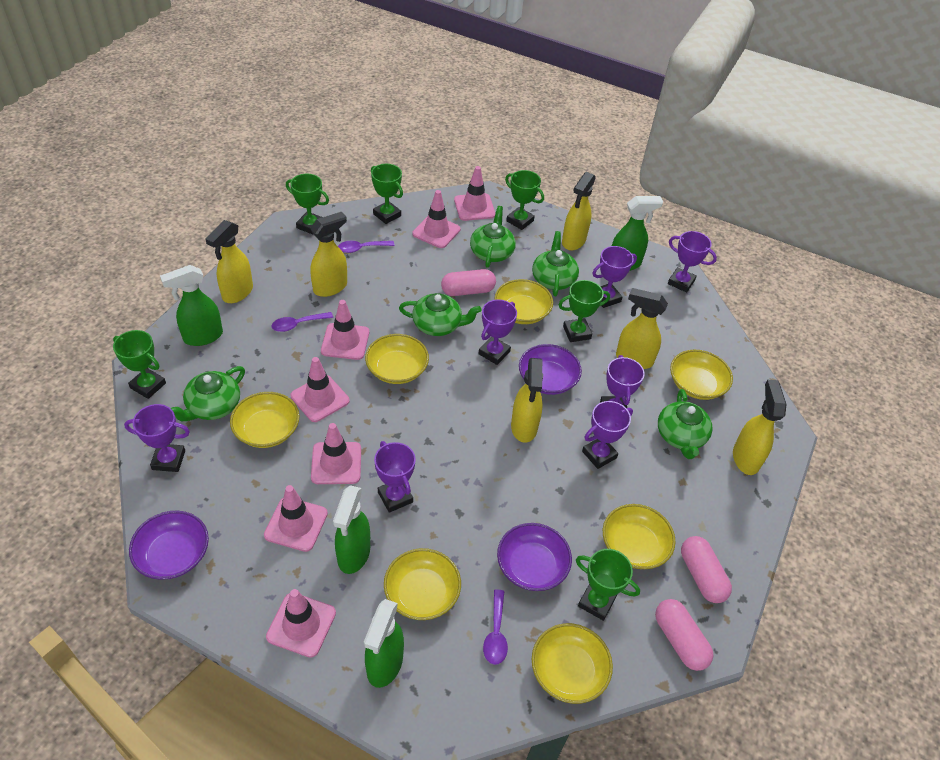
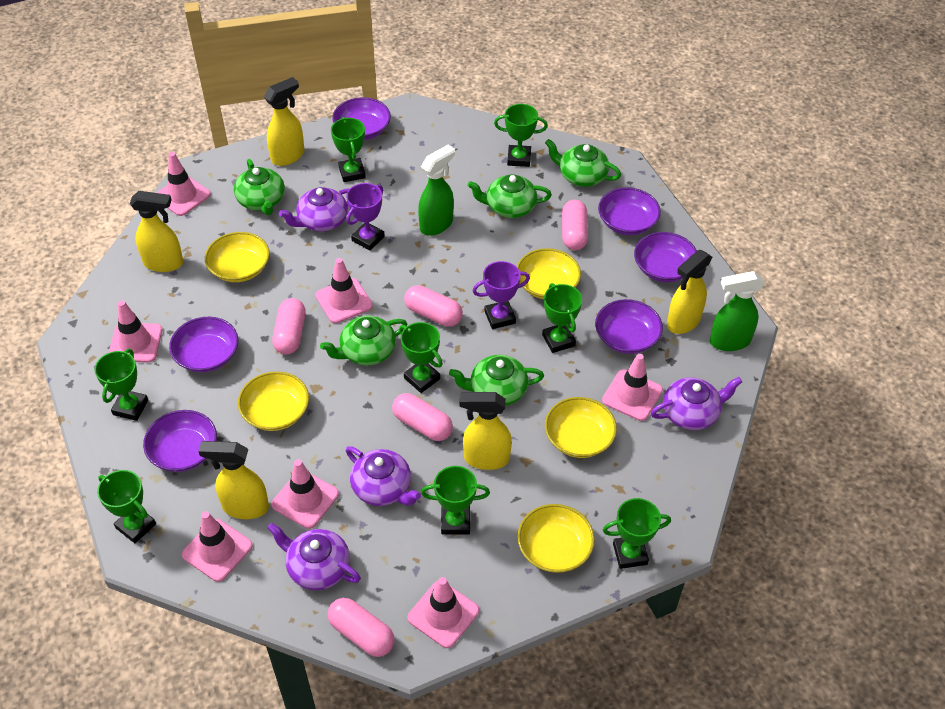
green spray bottle: 4 -> 2
green trophy: 6 -> 8
pink capsule: 3 -> 5
purple bowl: 3 -> 6
purple spoon: 3 -> 0
purple teapot: 0 -> 4
purple trophy: 7 -> 2
yellow bowl: 7 -> 5
yellow spray bottle: 6 -> 5

